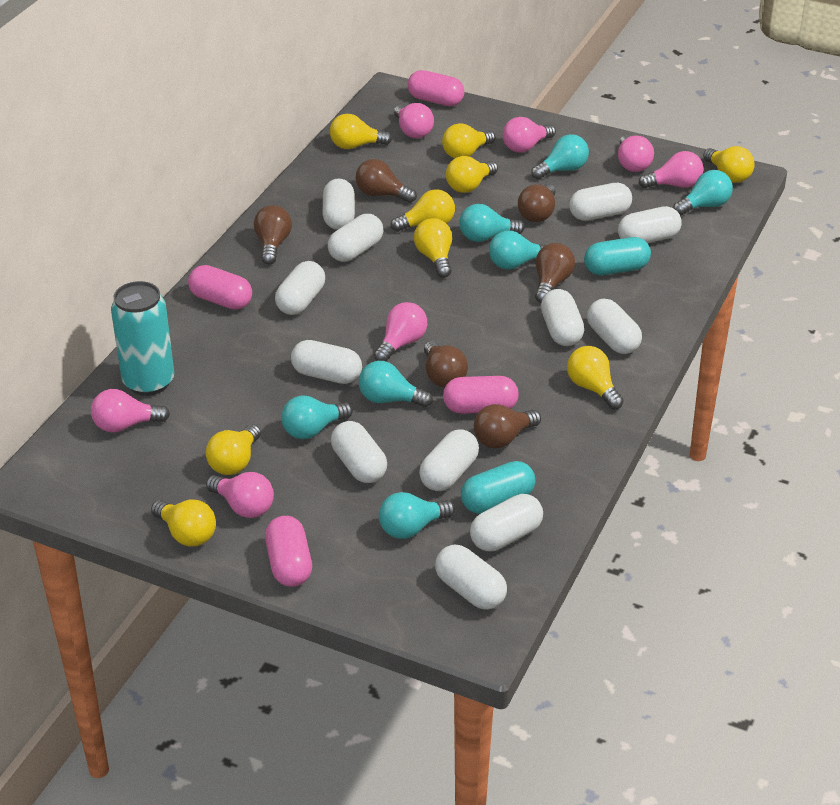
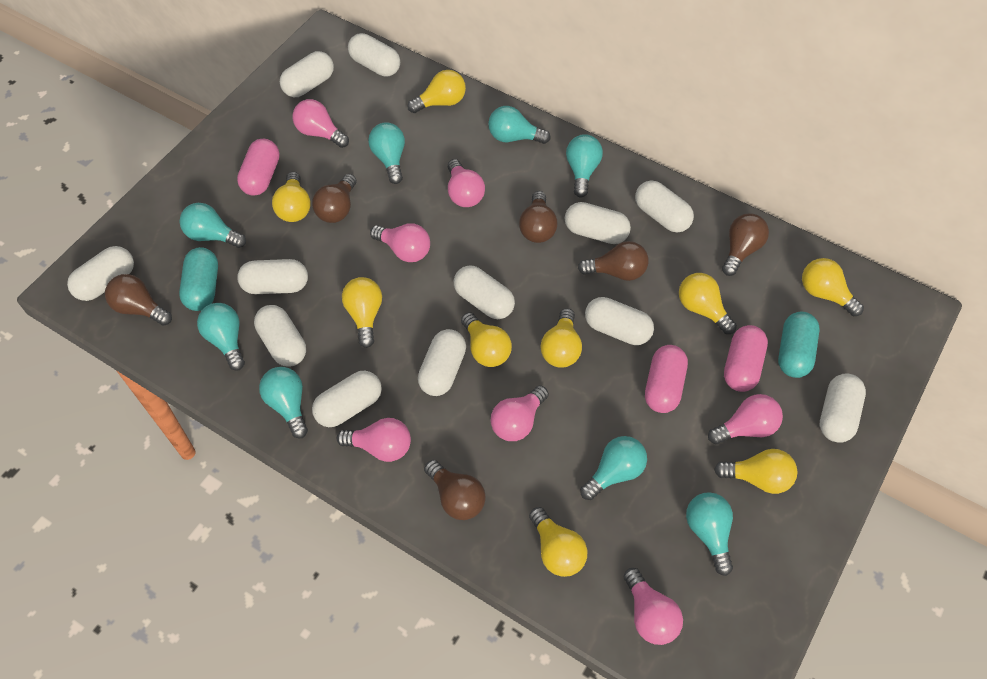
pink capsule: 4 -> 3
turquoise can: 1 -> 0
turquoise light bulb: 7 -> 8

